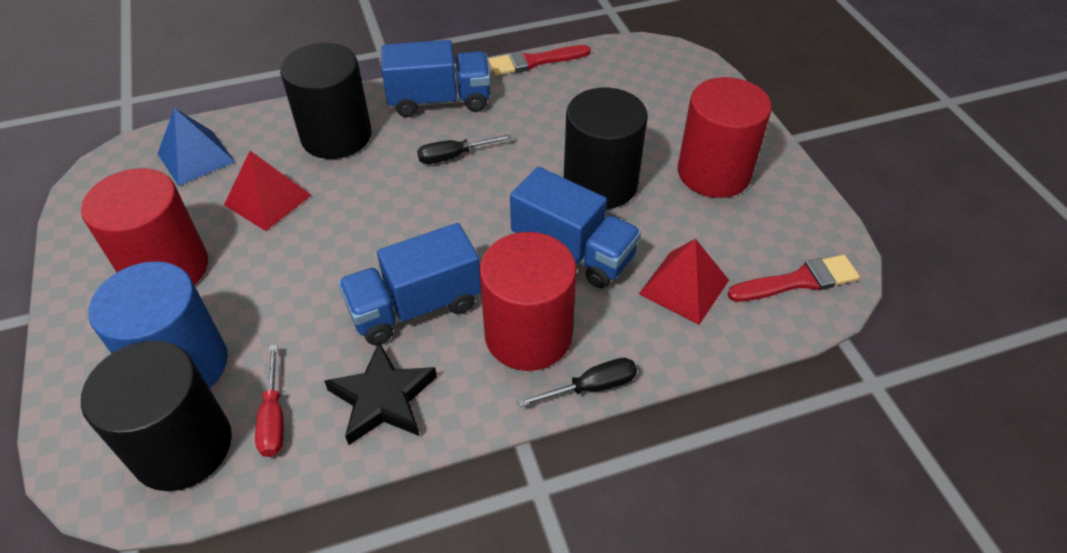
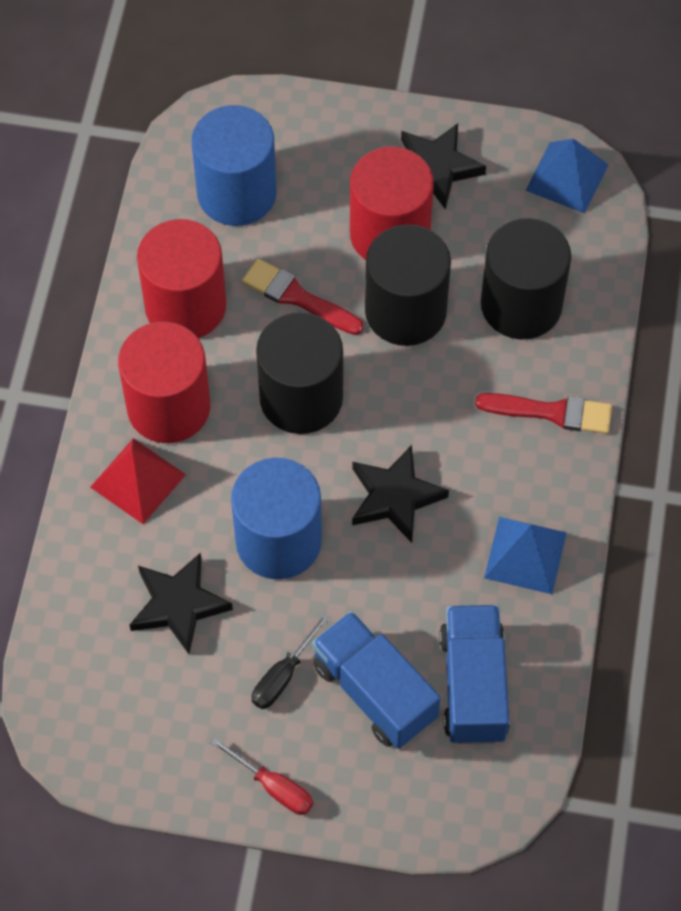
black screwdriver: 2 -> 1
black star: 1 -> 3
blue cylinder: 1 -> 2
blue pyramid: 1 -> 2
blue truck: 3 -> 2
red pyramid: 2 -> 1

